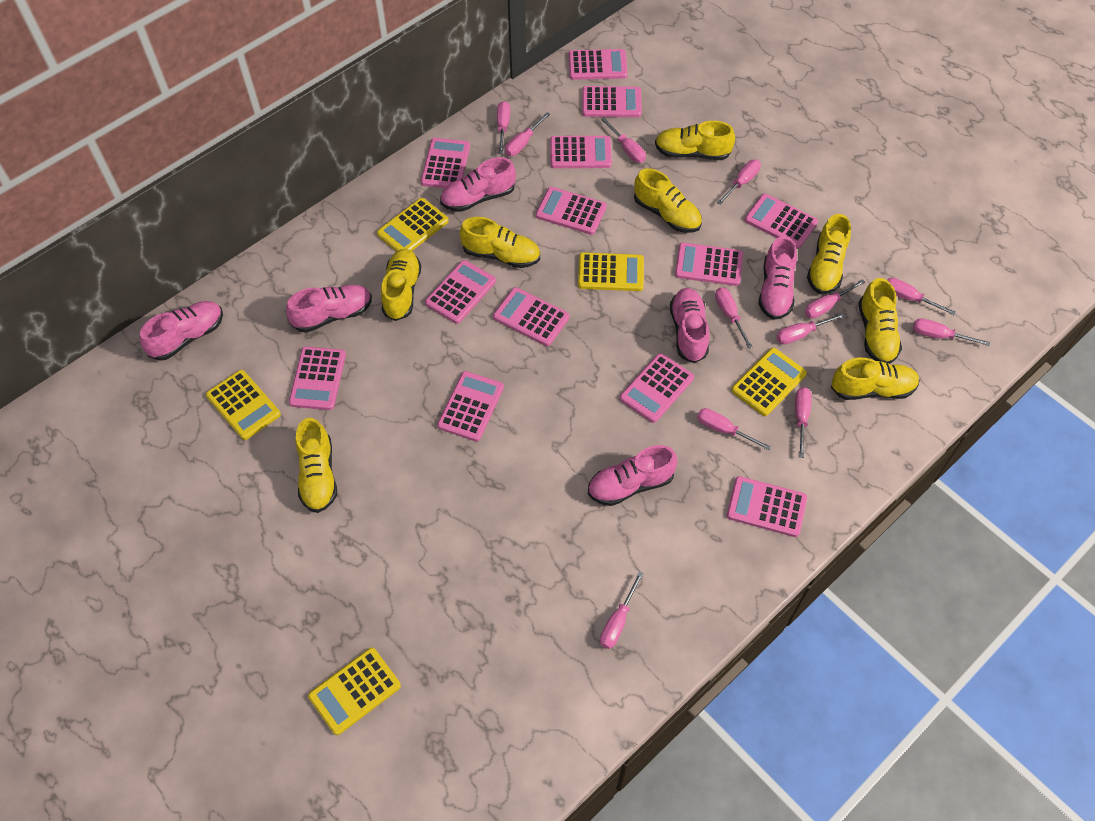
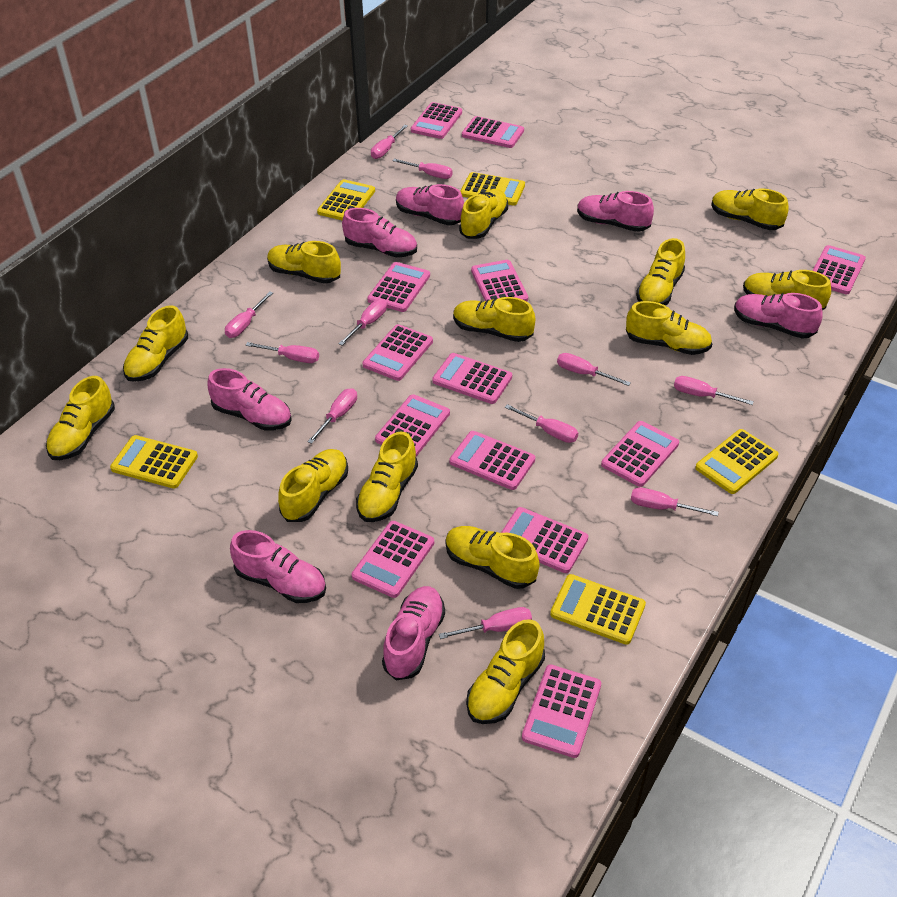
pink screwdriver: 12 -> 11
pink shoe: 6 -> 7
yellow shoe: 8 -> 13

